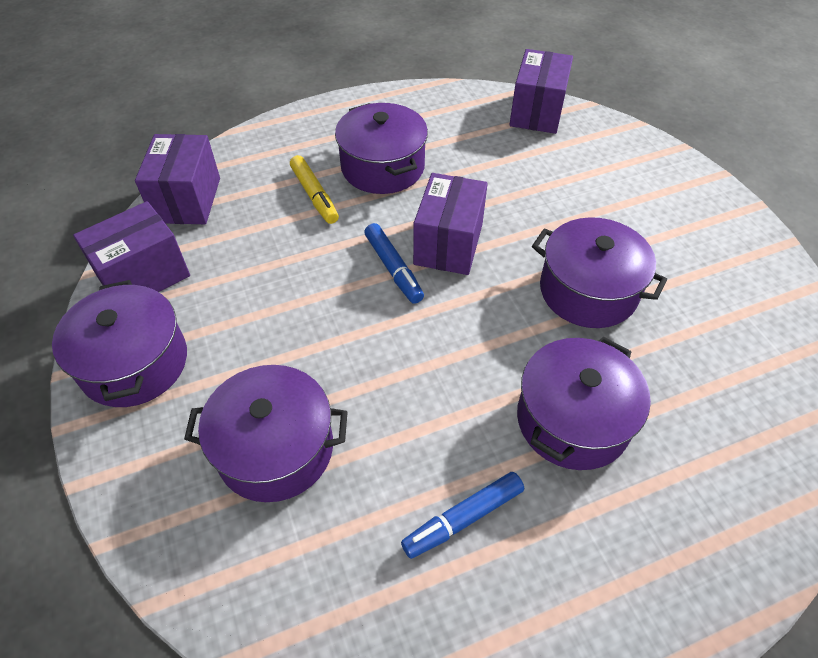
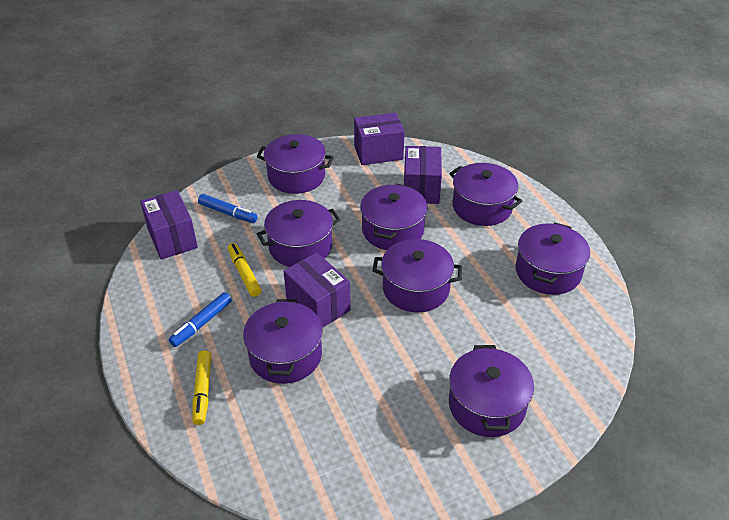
purple pot: 5 -> 8
yellow marker: 1 -> 2

